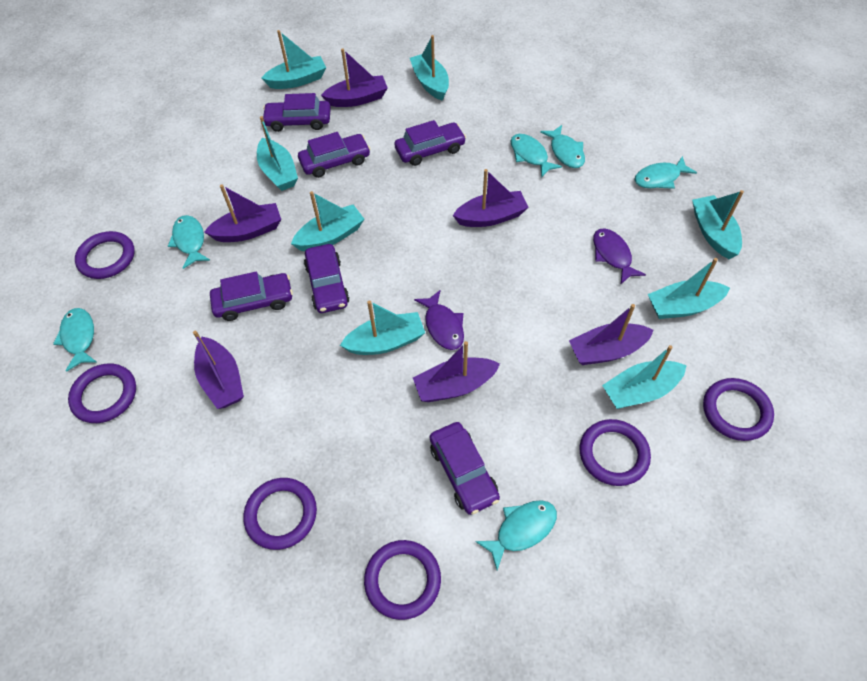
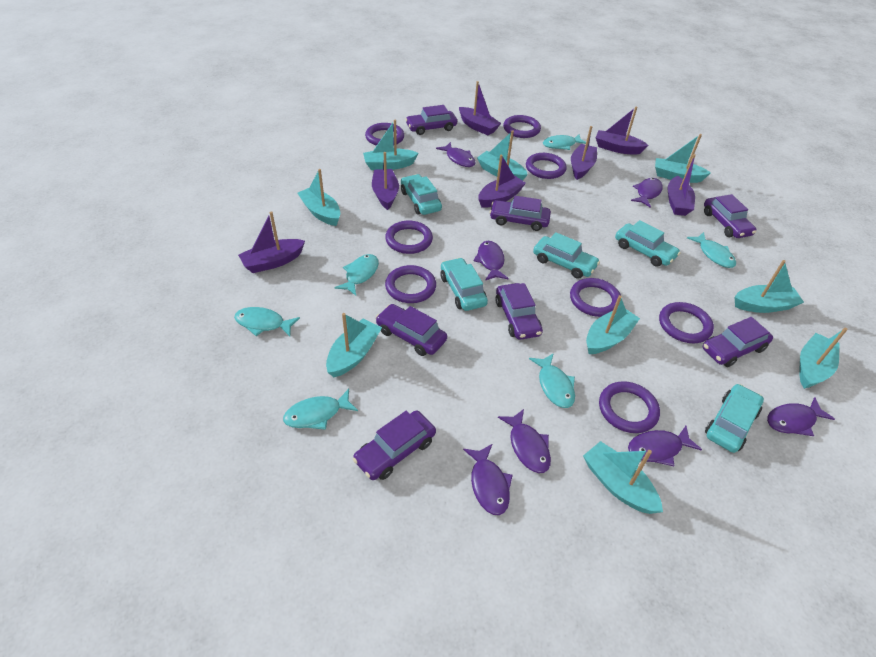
purple boat: 6 -> 7
purple car: 6 -> 7
purple fish: 2 -> 7
purple ring: 6 -> 8
turquoise boat: 8 -> 9
turquoise car: 0 -> 5

